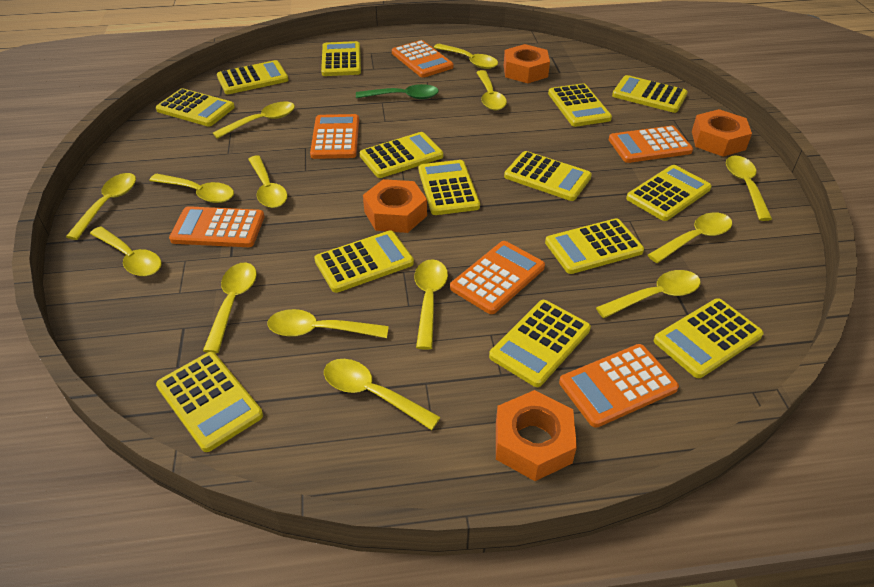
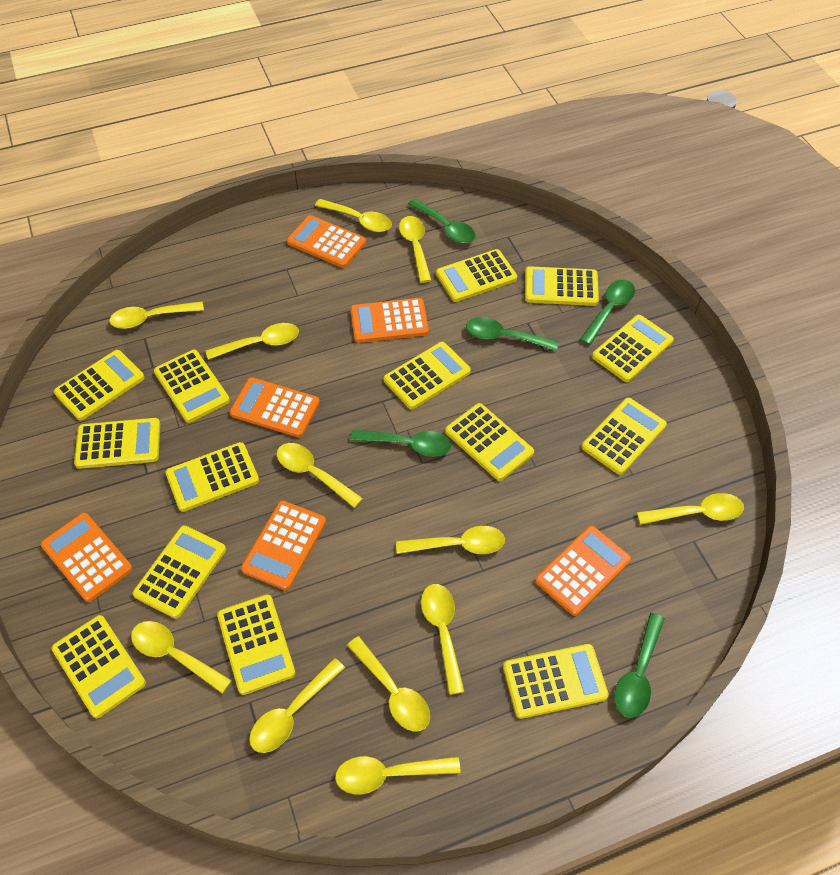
green spoon: 1 -> 5
orange nut: 4 -> 0
yellow spoon: 14 -> 12

